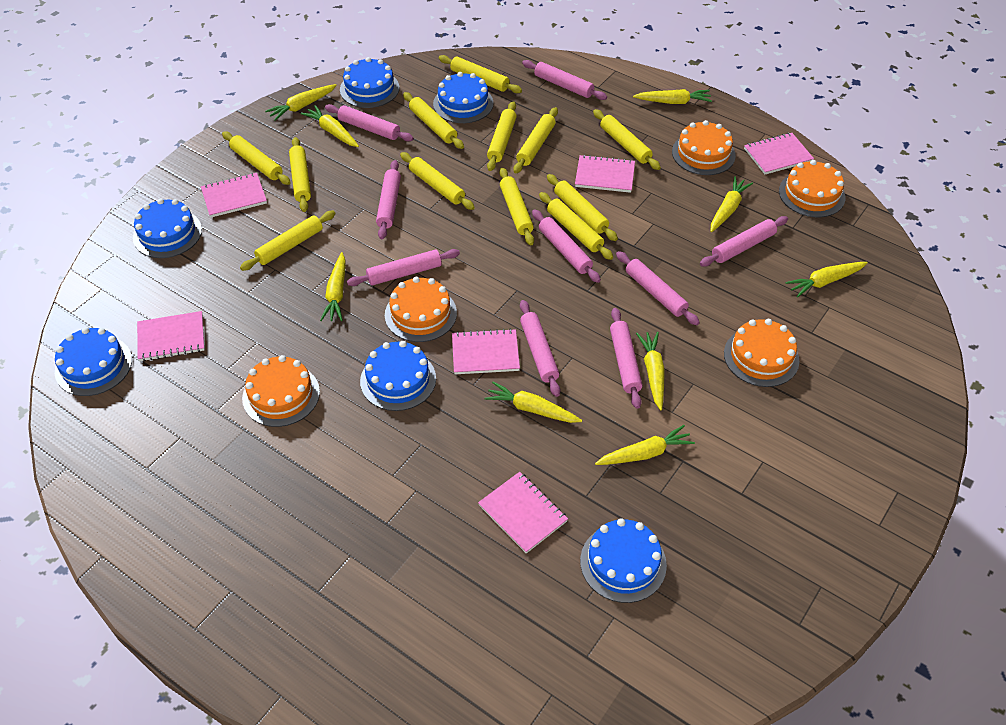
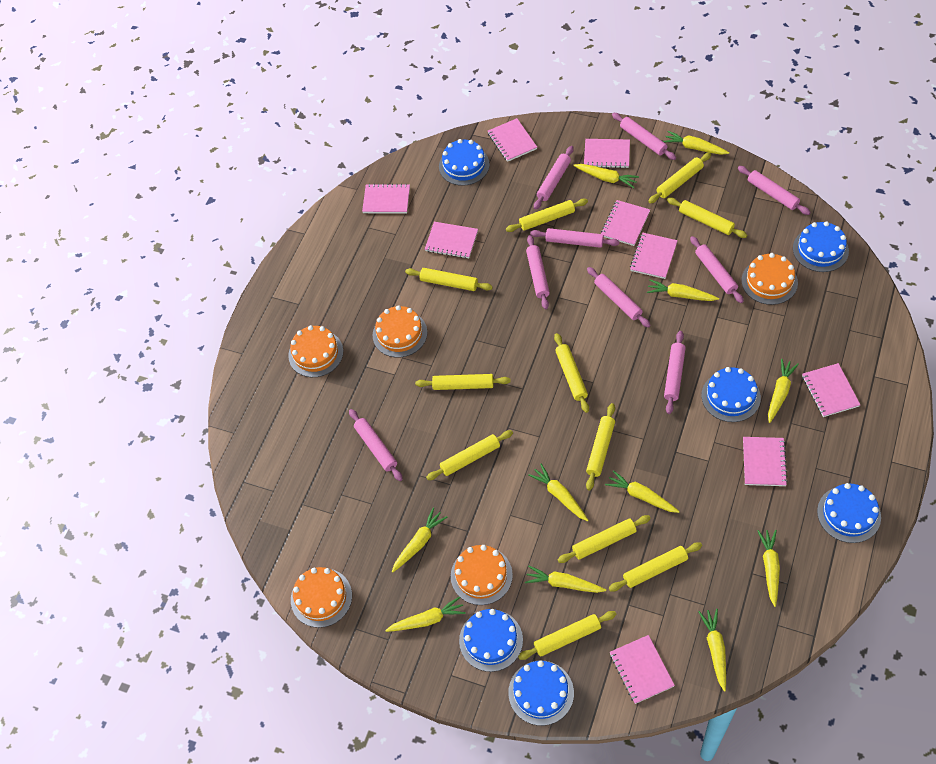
pink notebook: 6 -> 9
yellow carrot: 9 -> 11
yellow rolling pin: 12 -> 11

